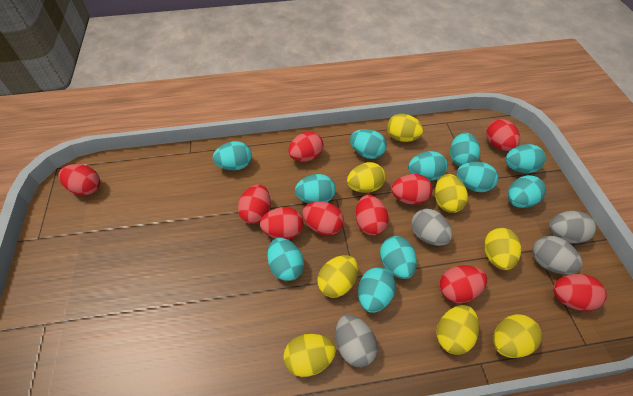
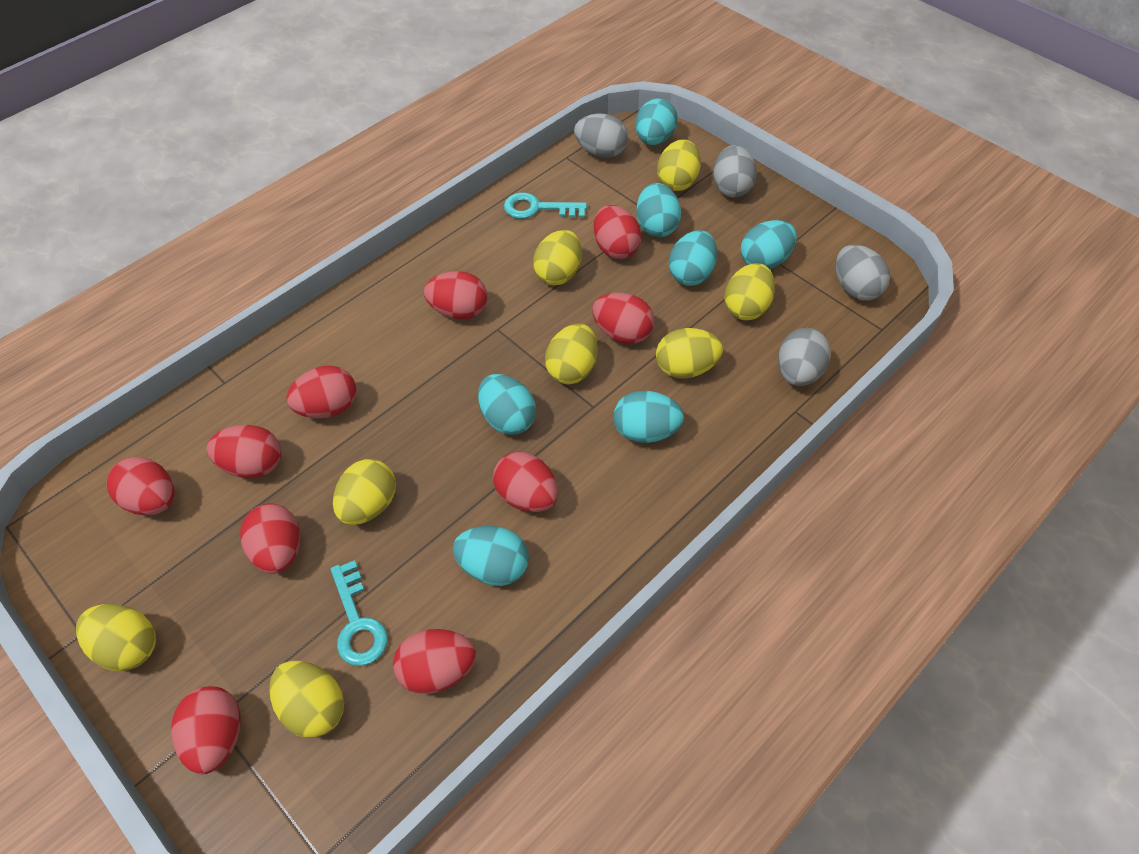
turquoise egg: 11 -> 7
turquoise key: 0 -> 2

